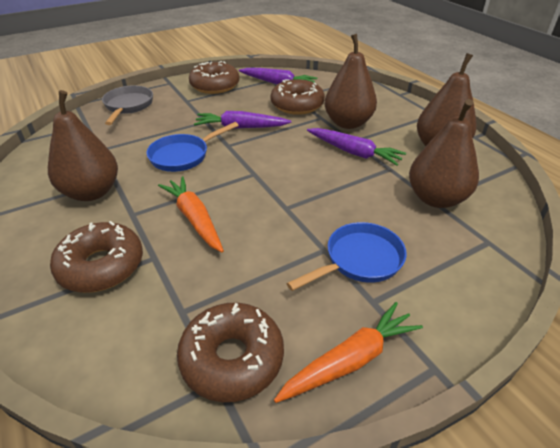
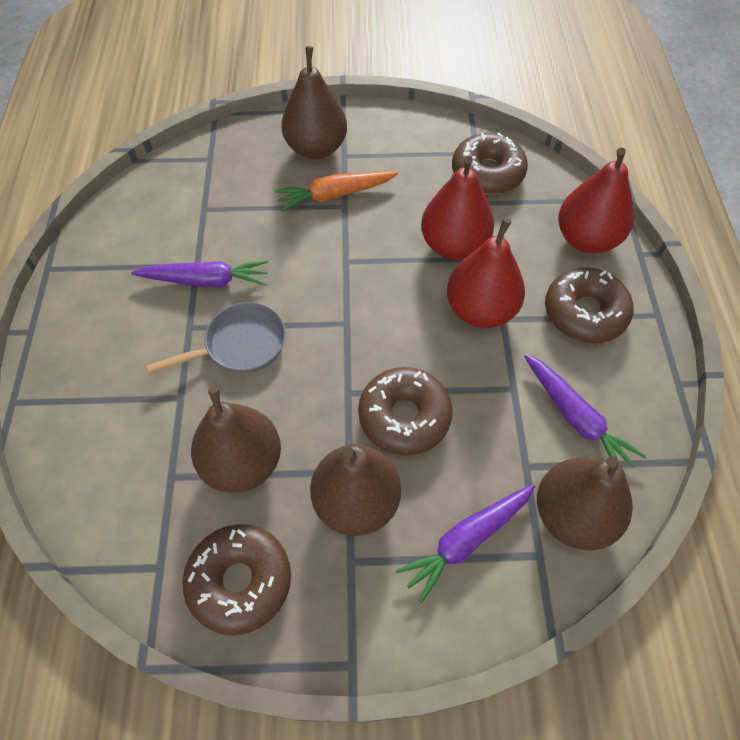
blue pan: 2 -> 0
orange carrot: 2 -> 1
red pear: 0 -> 3

